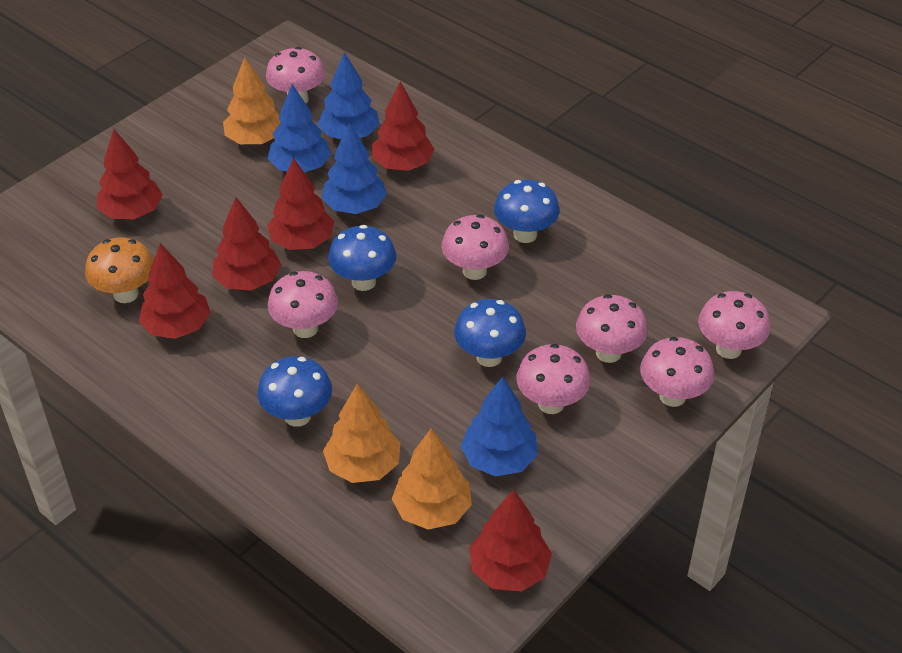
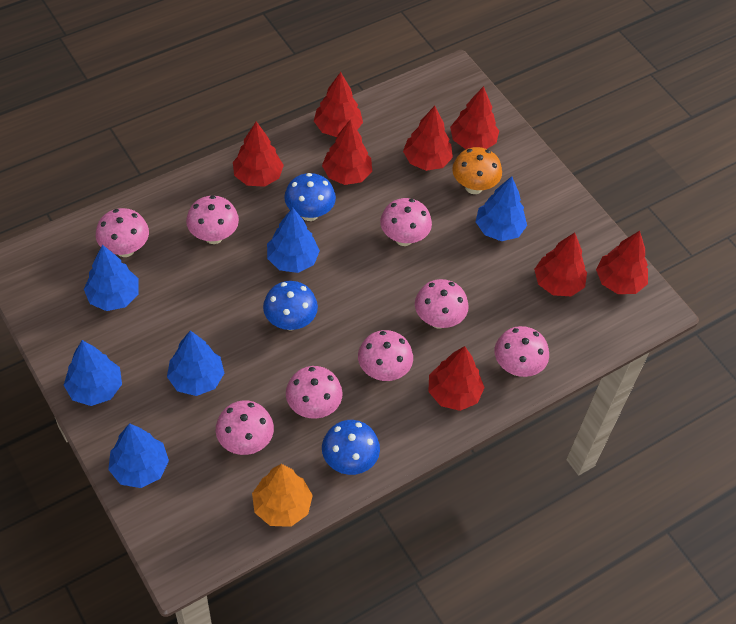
blue mushroom: 4 -> 3
blue tree: 4 -> 6
orange tree: 3 -> 1
pink mushroom: 7 -> 8
red tree: 6 -> 8

